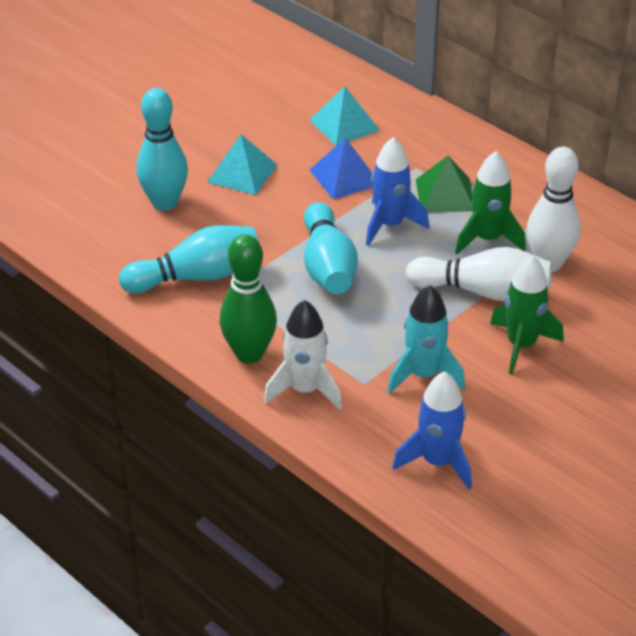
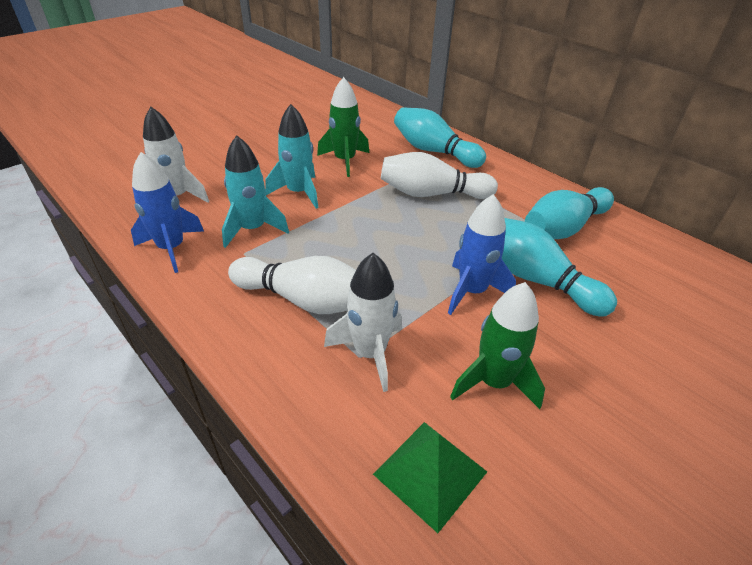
blue pyramid: 1 -> 0
green bowling pin: 1 -> 0
turquoise pyramid: 2 -> 0
turquoise rocket: 1 -> 2
white rocket: 1 -> 2

